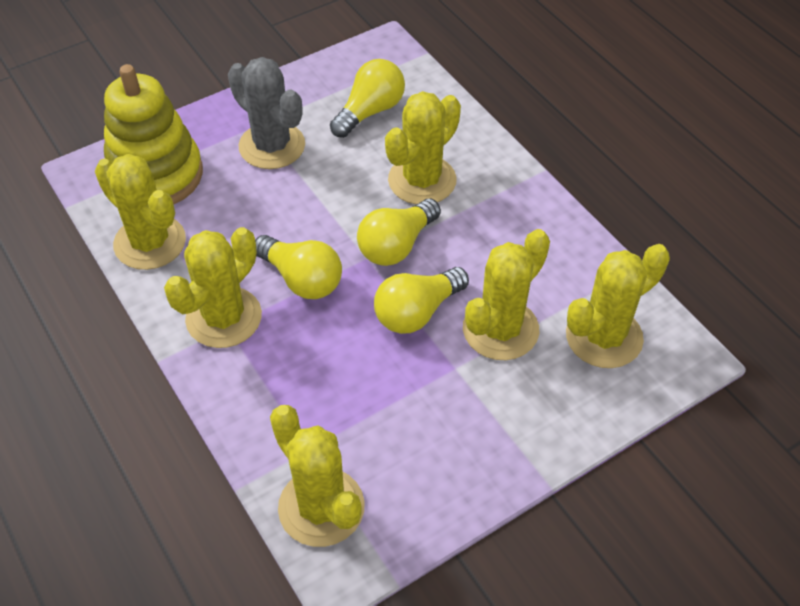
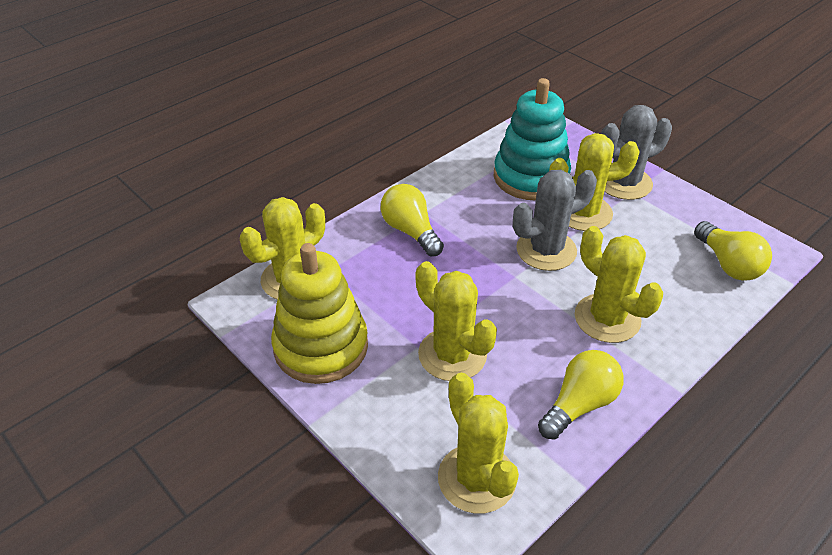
grey cactus: 1 -> 2
turquoise stacking toy: 0 -> 1
yellow cactus: 6 -> 5
yellow light bulb: 4 -> 3

